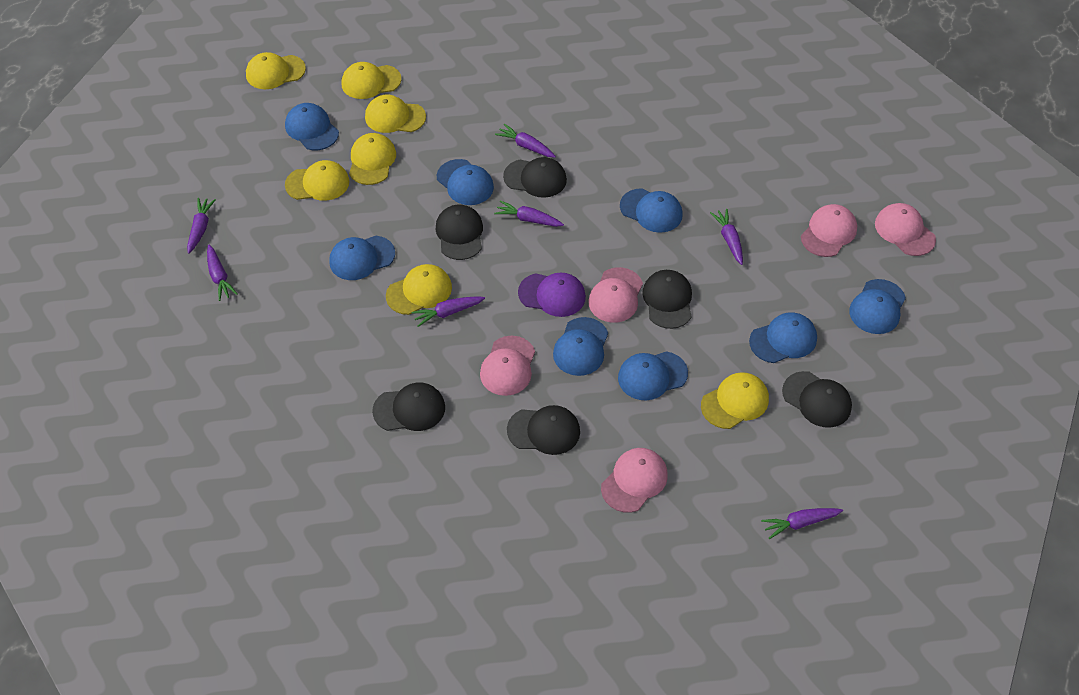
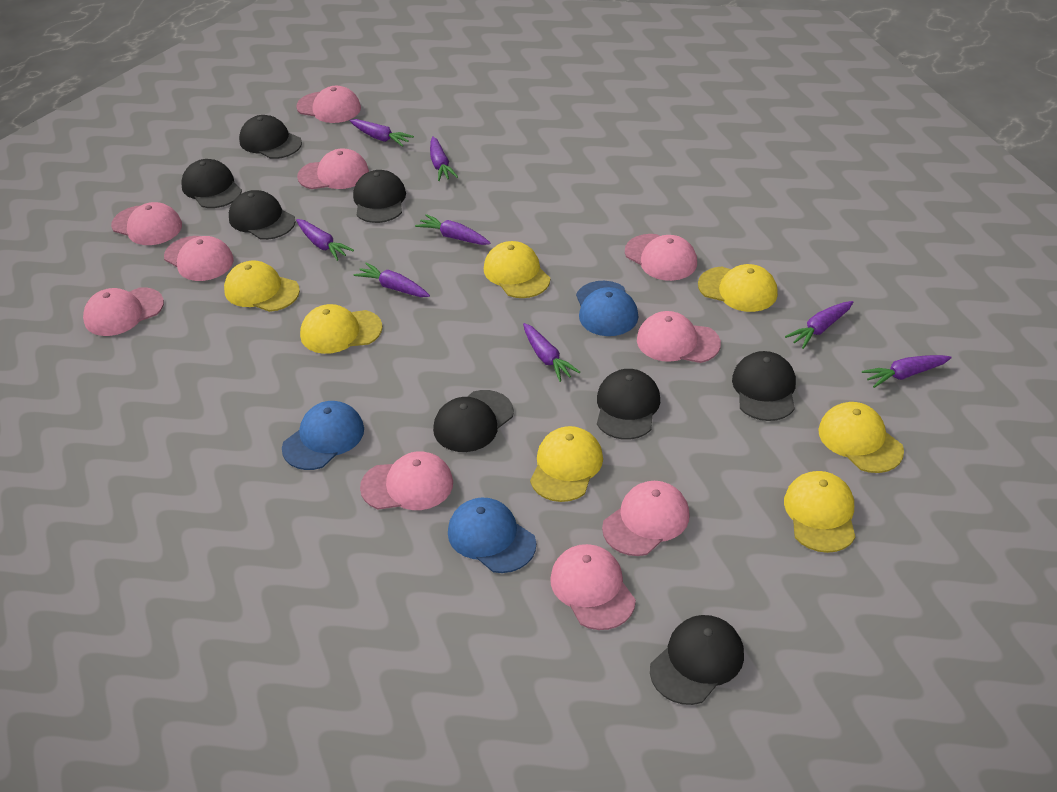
black cap: 6 -> 8
blue cap: 8 -> 3
pink cap: 5 -> 10
purple cap: 1 -> 0
purple carrot: 7 -> 8

